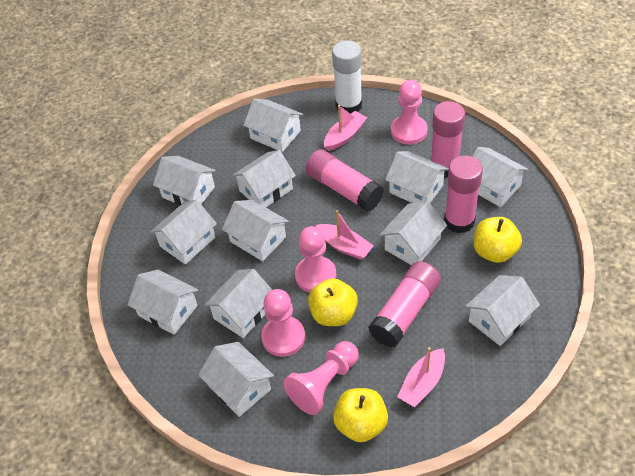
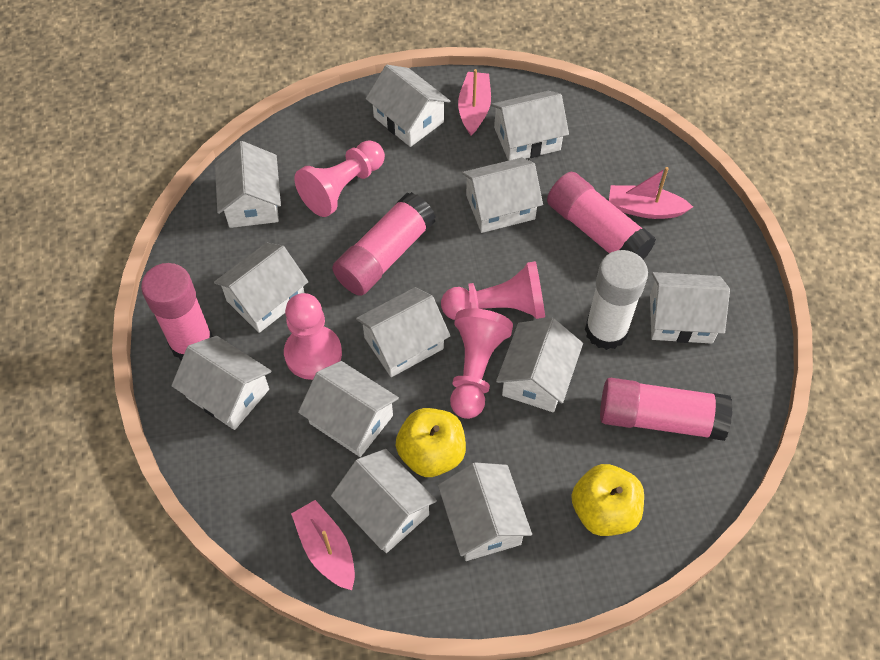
yellow apple: 3 -> 2

